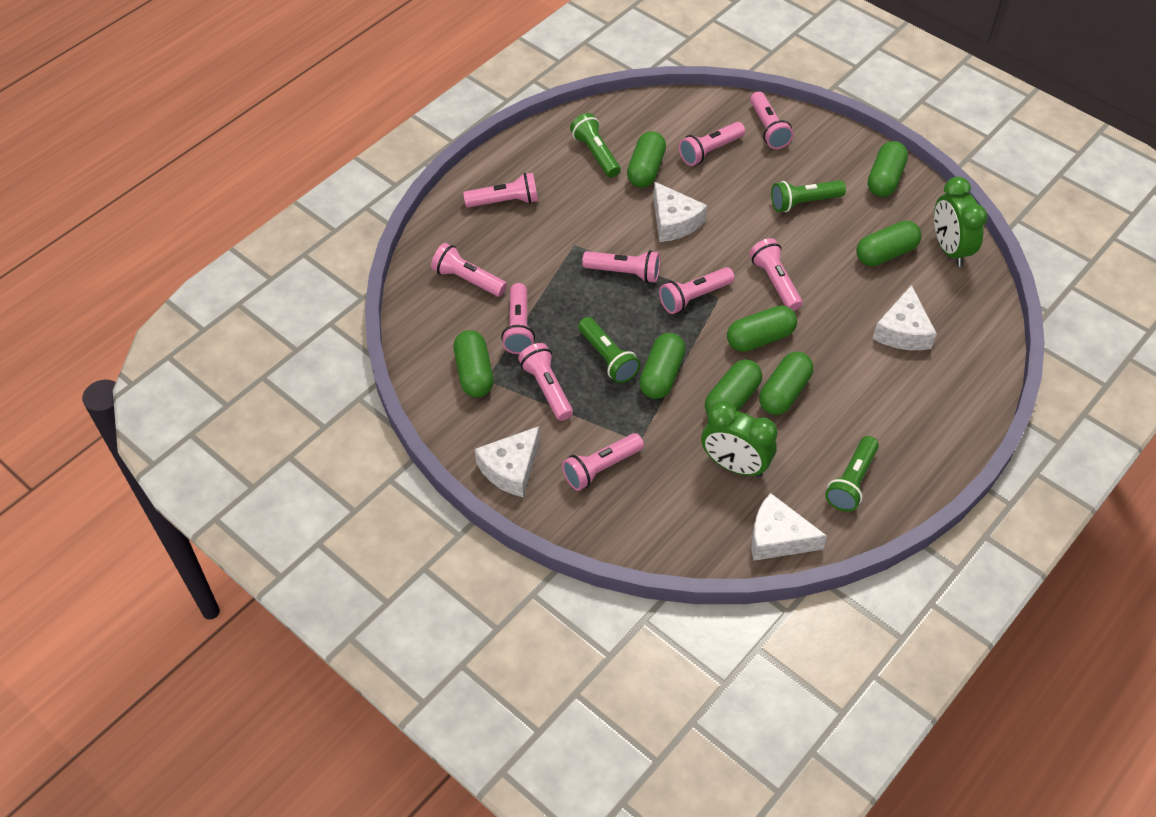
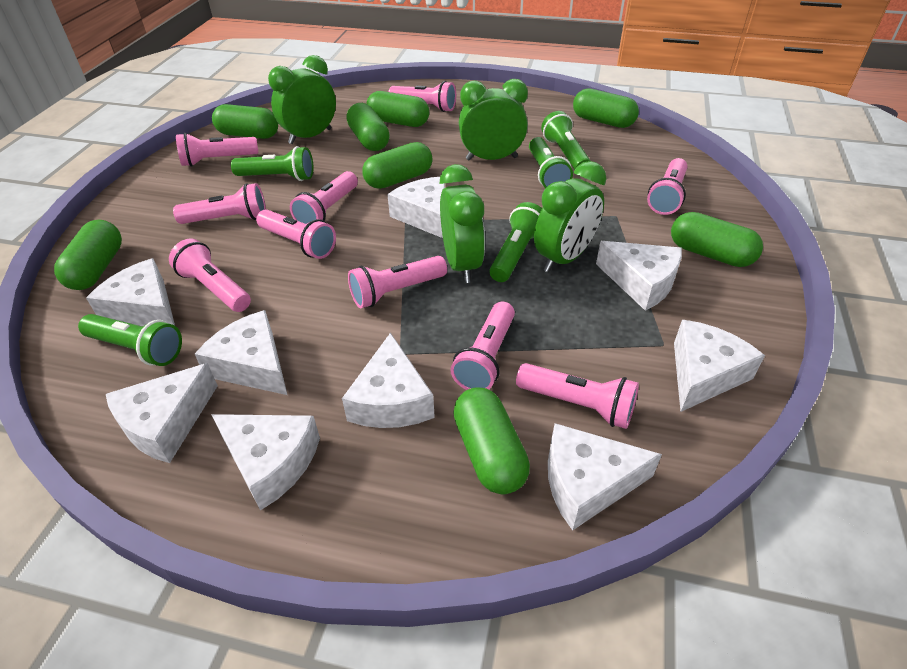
green clock: 2 -> 4
green flashlight: 4 -> 5
white cheese: 4 -> 9

